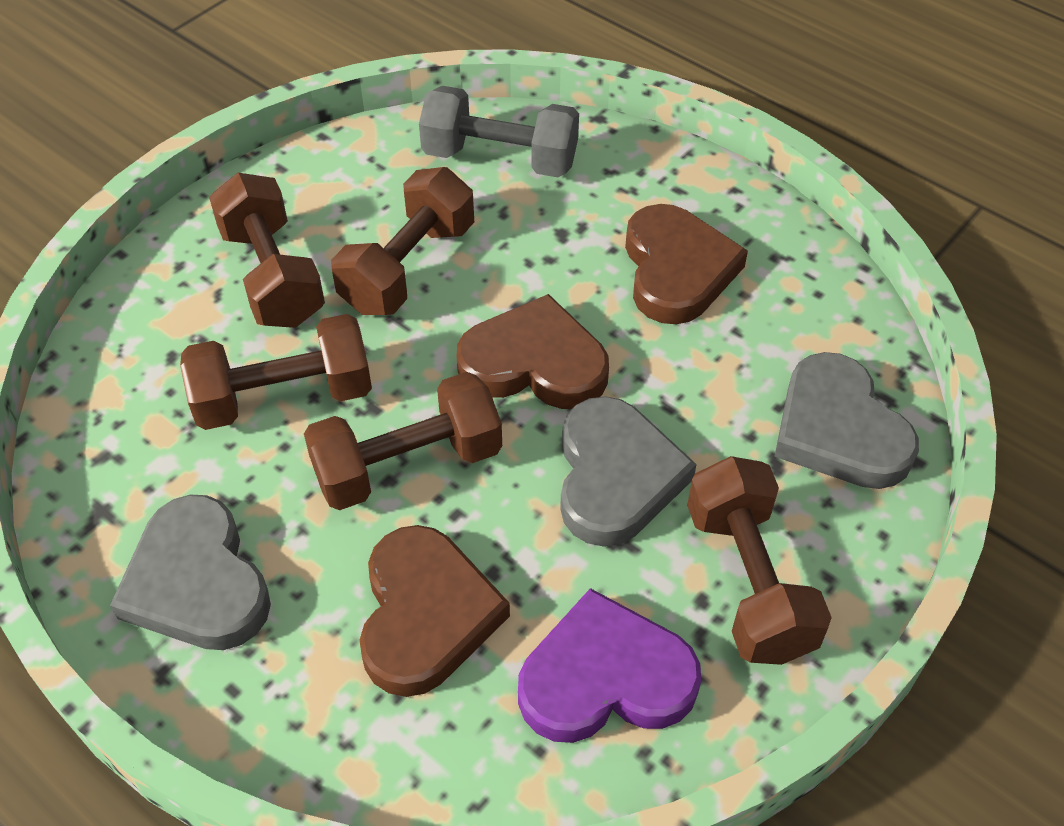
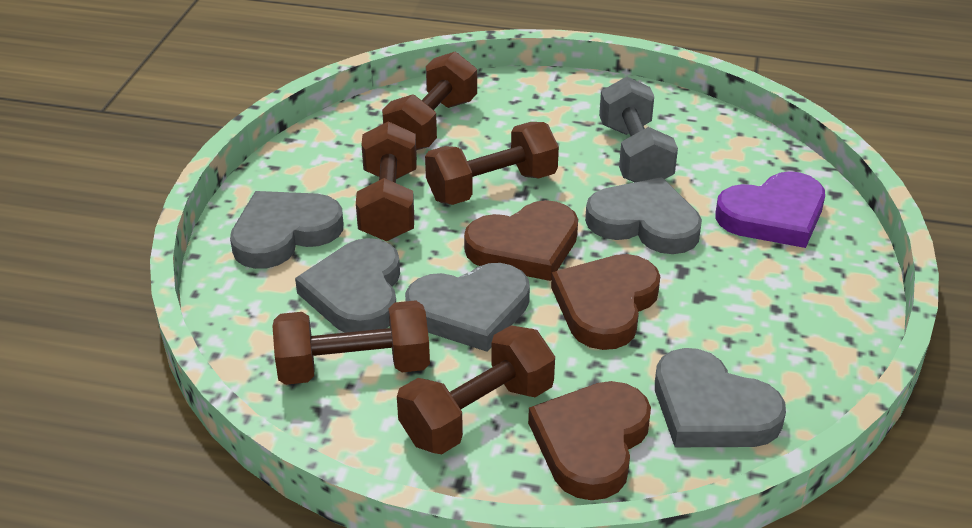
grey heart: 3 -> 5

